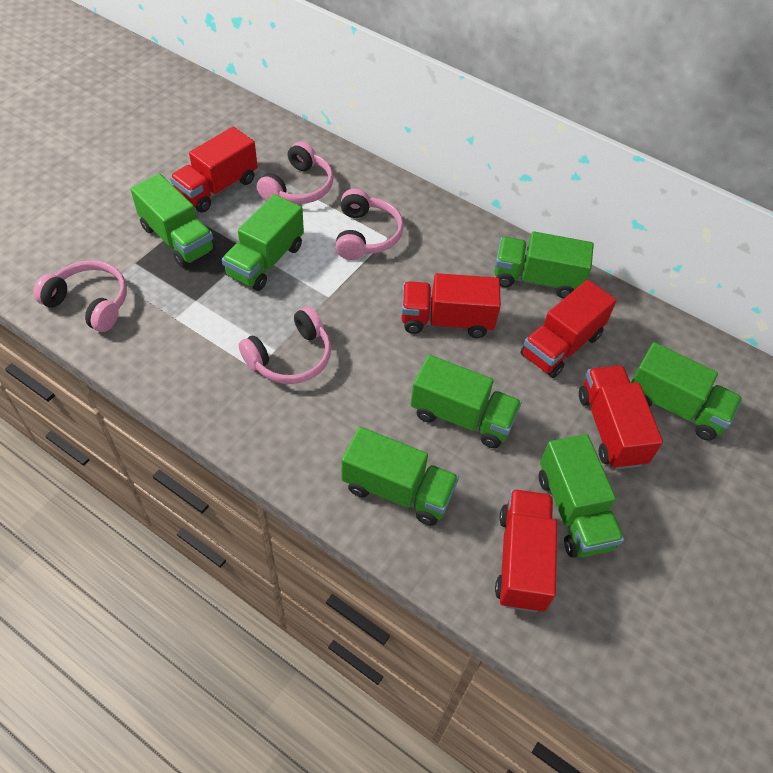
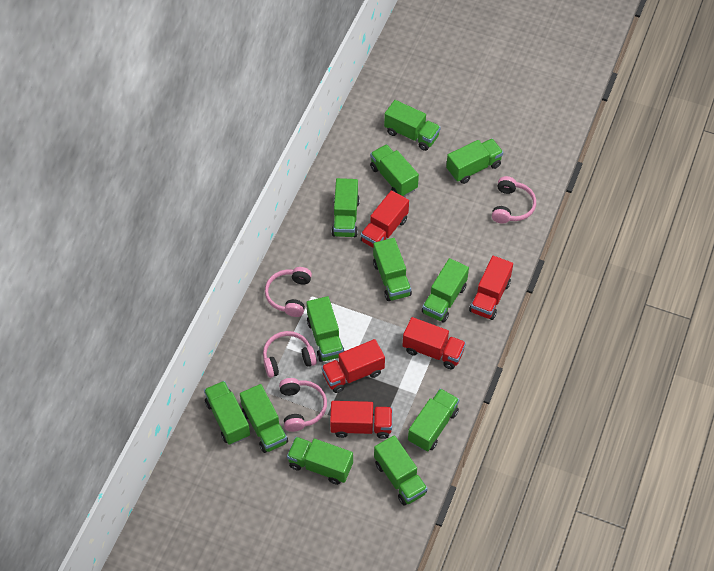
green truck: 7 -> 12

